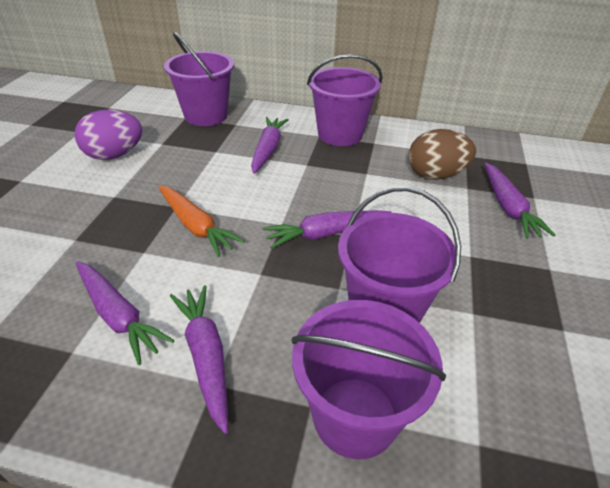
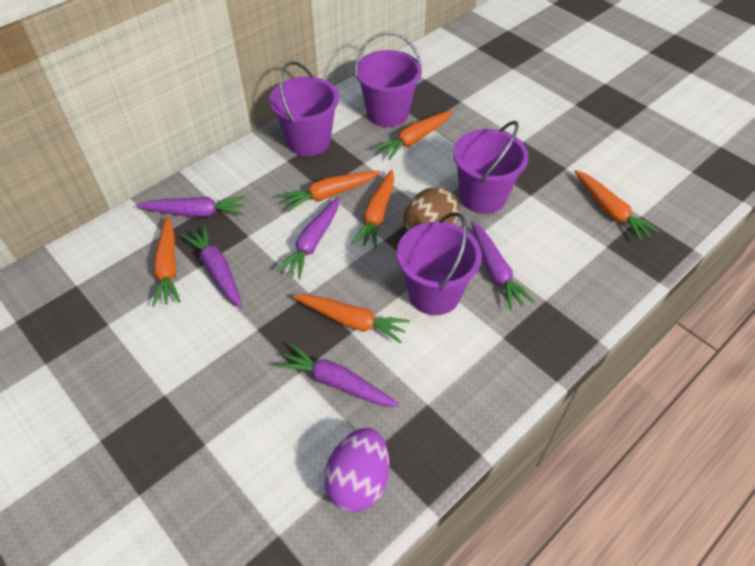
orange carrot: 1 -> 6

